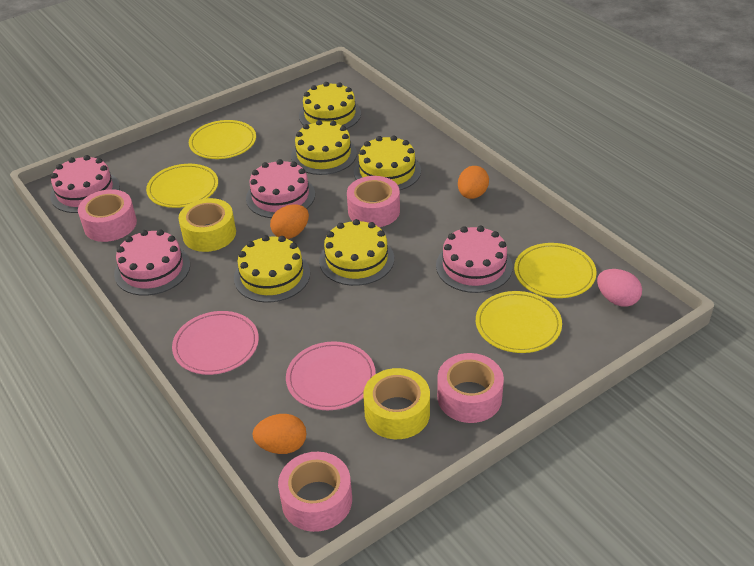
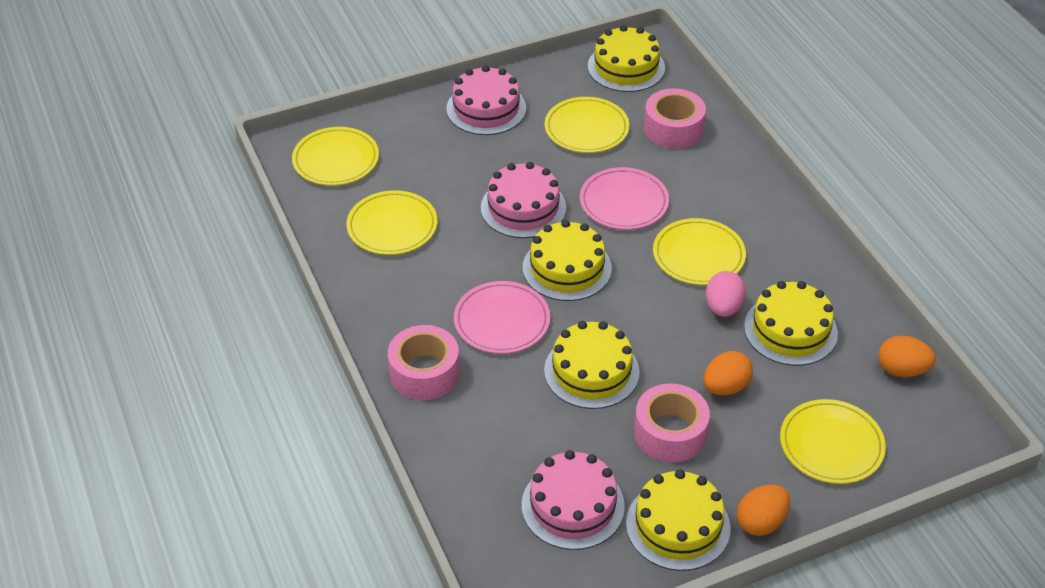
pink cake: 4 -> 3
pink tape: 4 -> 3
yellow plate: 4 -> 5
yellow tape: 2 -> 0

